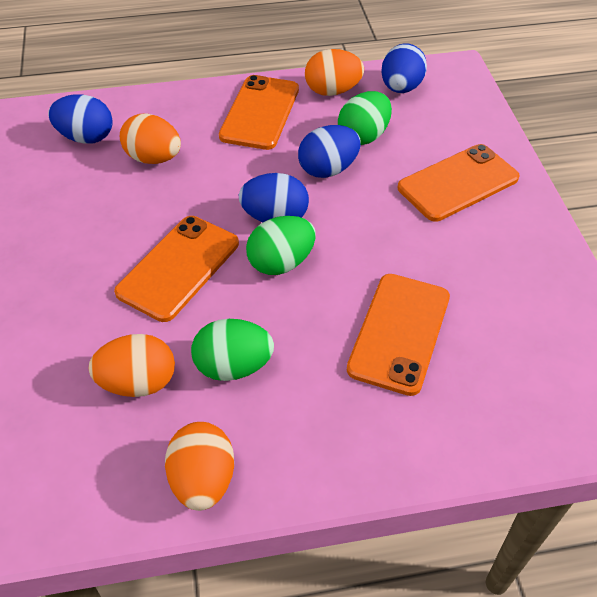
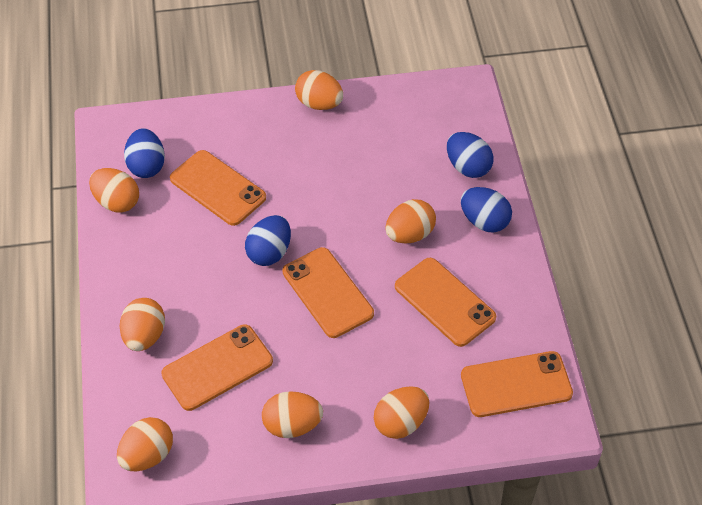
green egg: 3 -> 0
orange egg: 4 -> 7
orange phone: 4 -> 5

